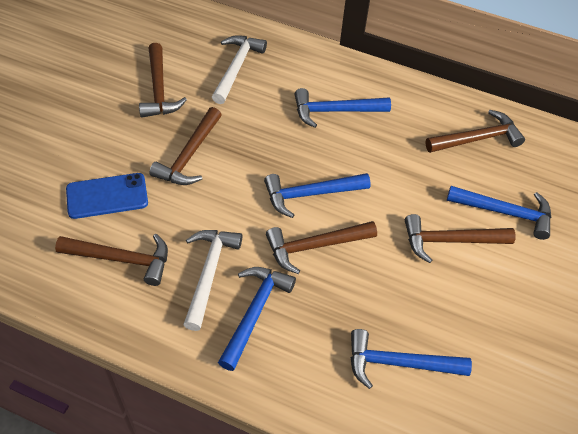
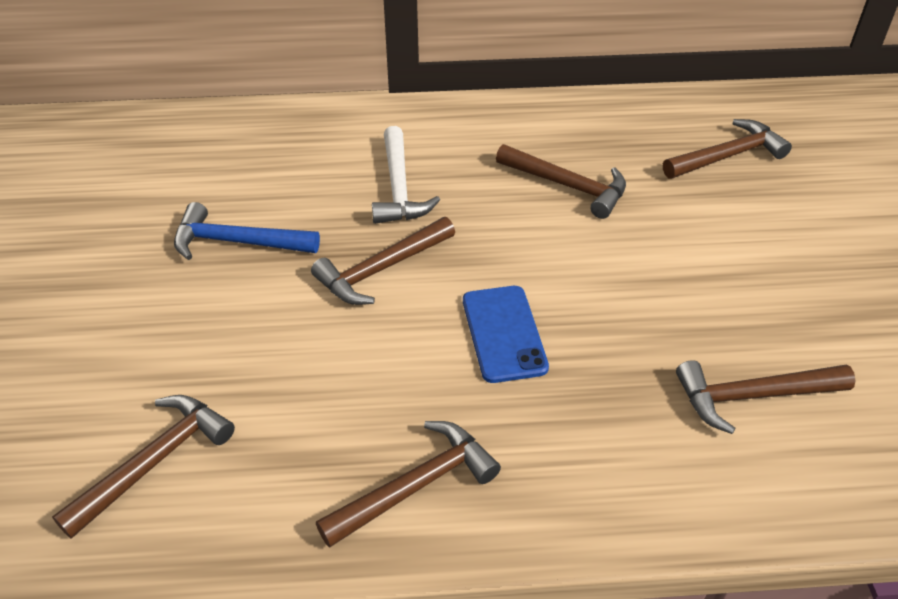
blue hammer: 5 -> 1
white hammer: 2 -> 1

